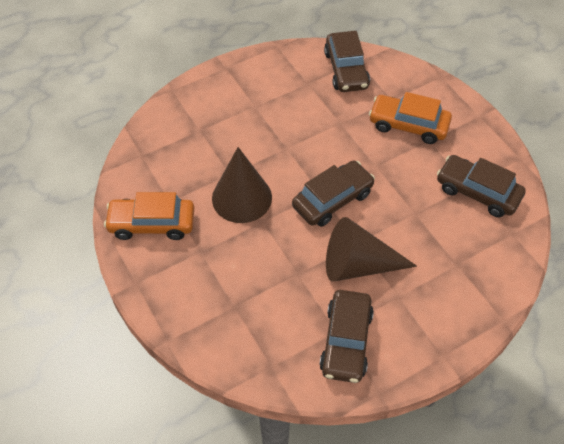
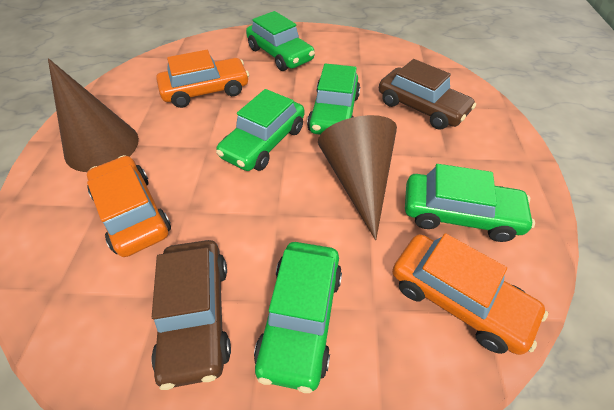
brown car: 4 -> 2
green car: 0 -> 5
orange car: 2 -> 3

